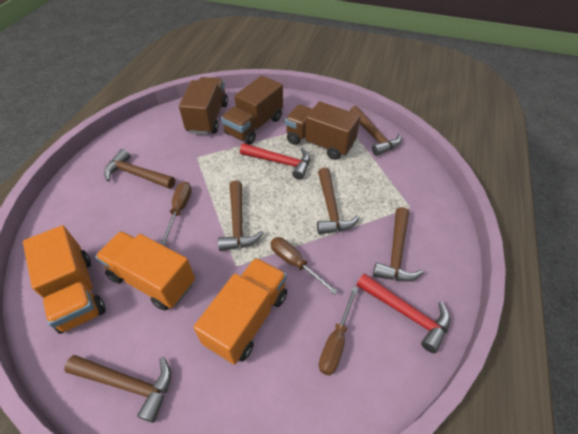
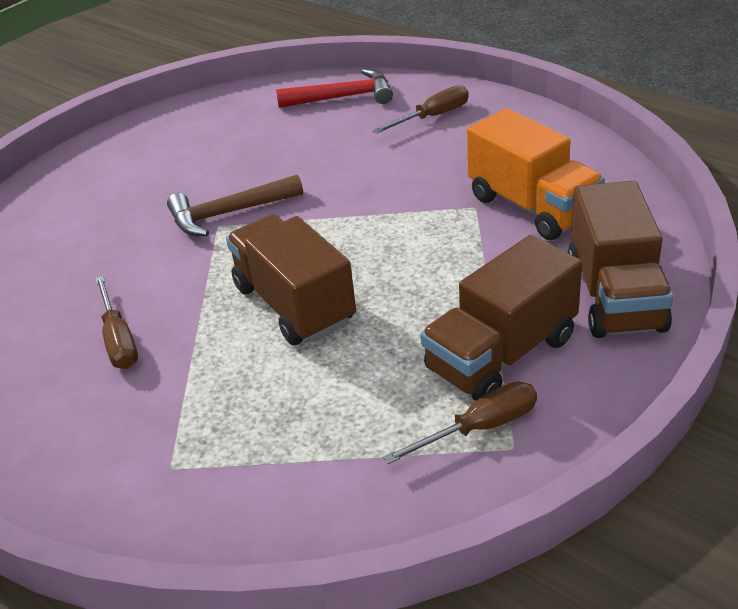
brown hammer: 6 -> 1
orange truck: 3 -> 1
red hammer: 2 -> 1

